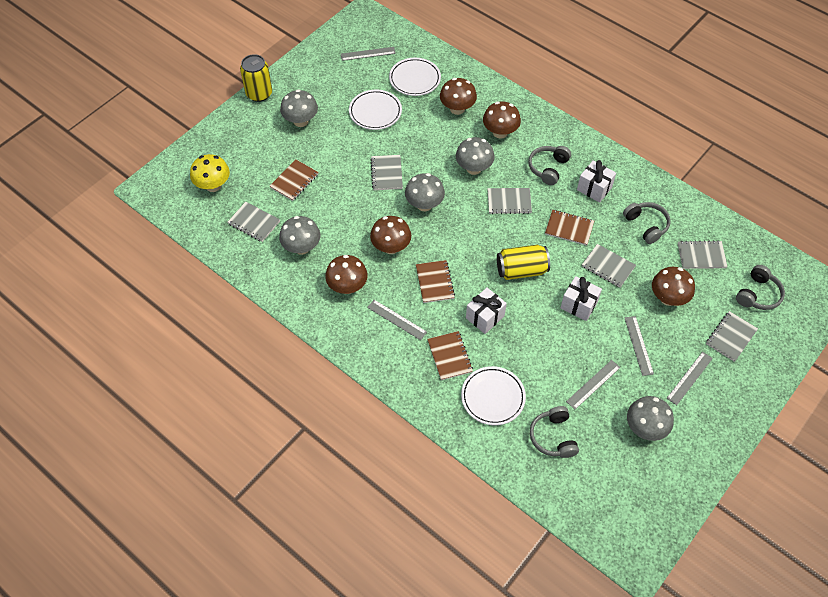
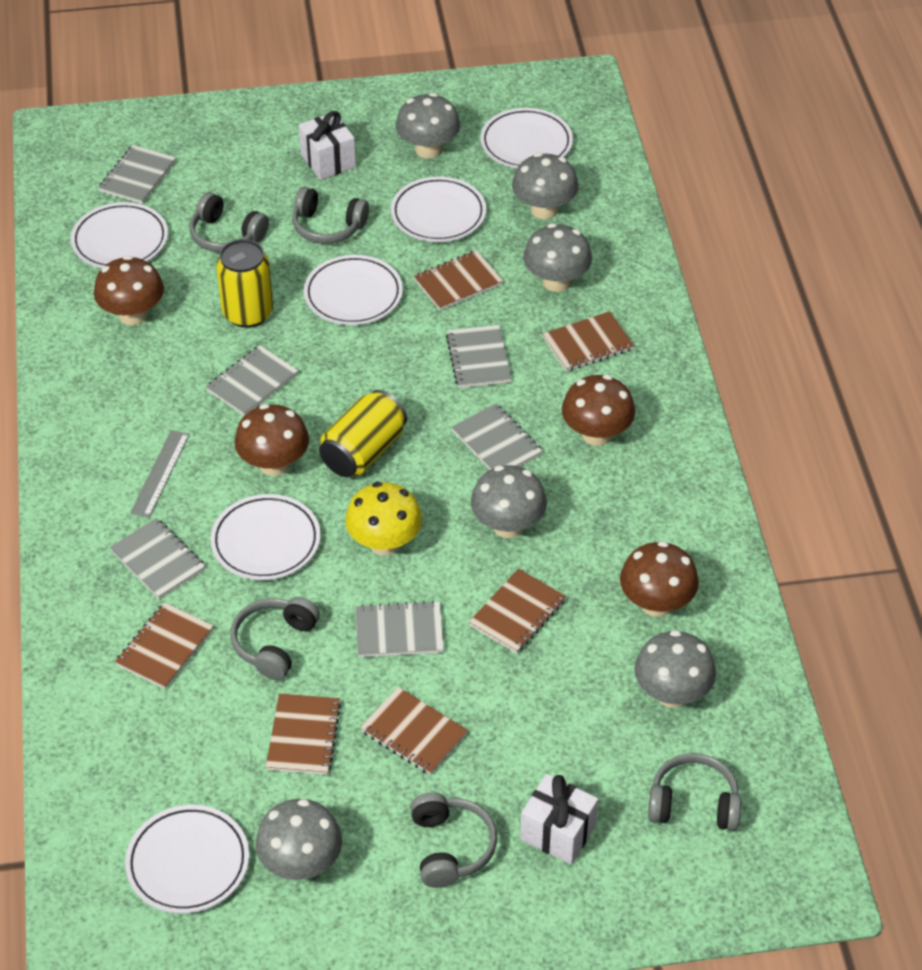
brown mushroom: 5 -> 4
brown notebook: 4 -> 6
grey headphones: 4 -> 5
grey mushroom: 5 -> 6
grey ruler: 5 -> 1
white gift: 3 -> 2
white plate: 3 -> 6

